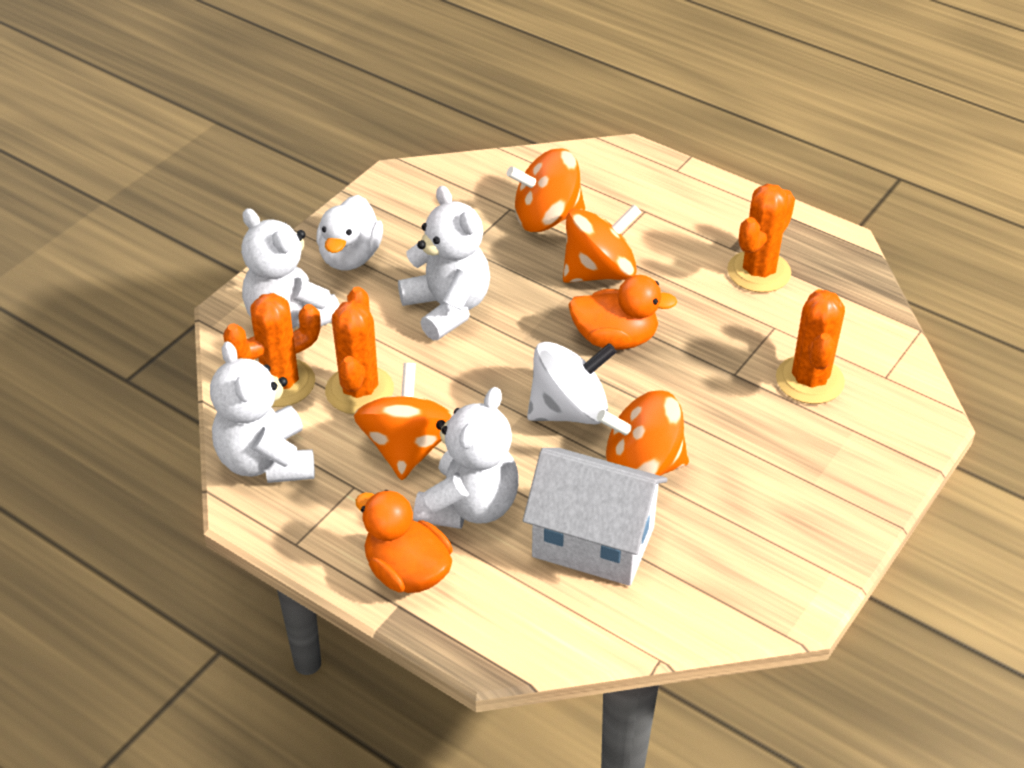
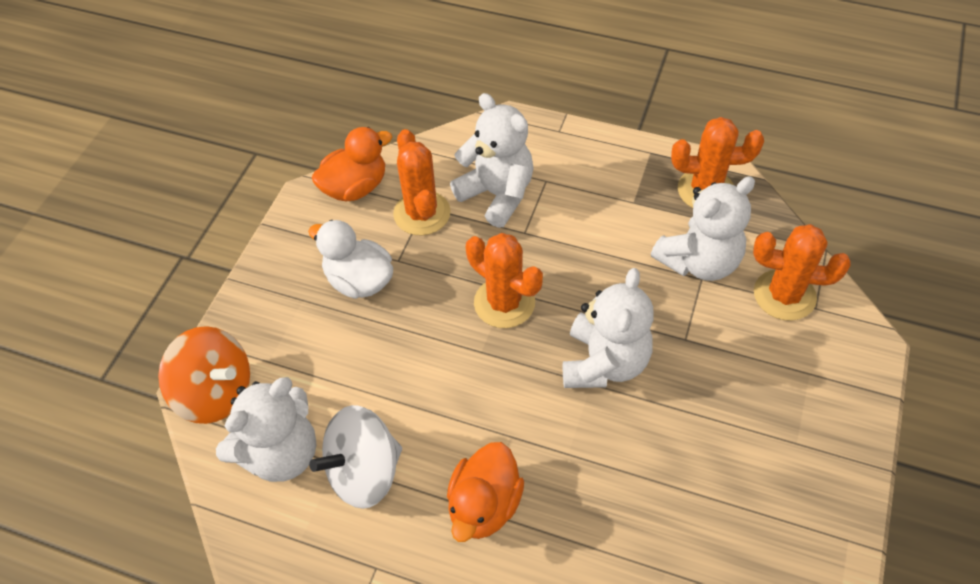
orange spinning top: 4 -> 1
white house: 1 -> 0

